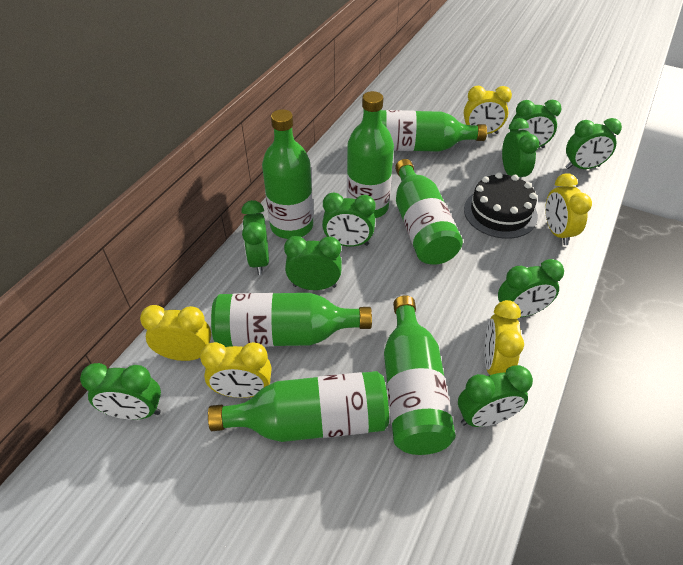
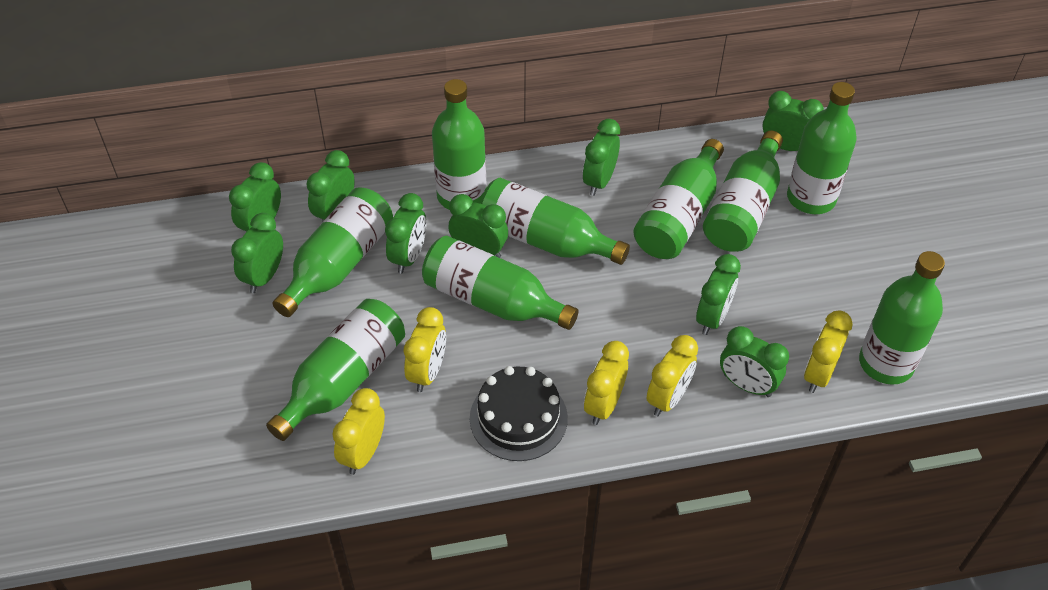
green bottle: 7 -> 9

